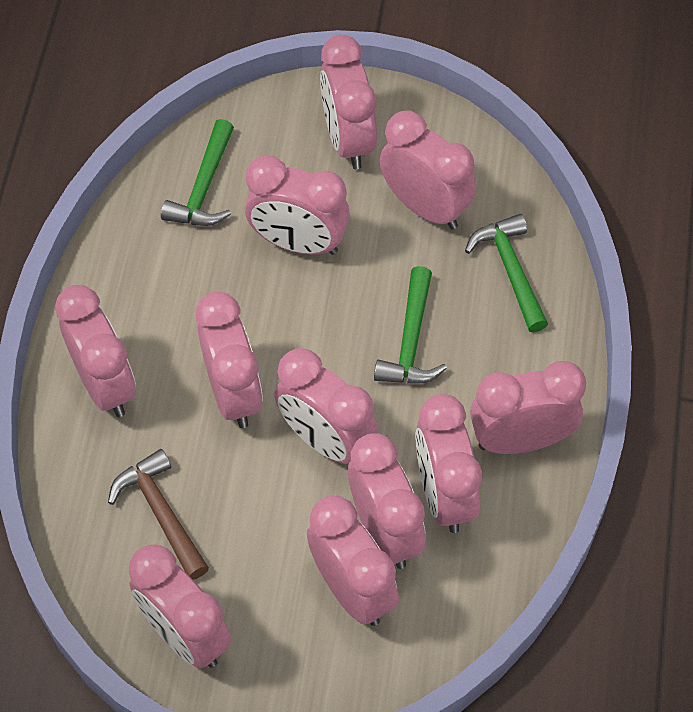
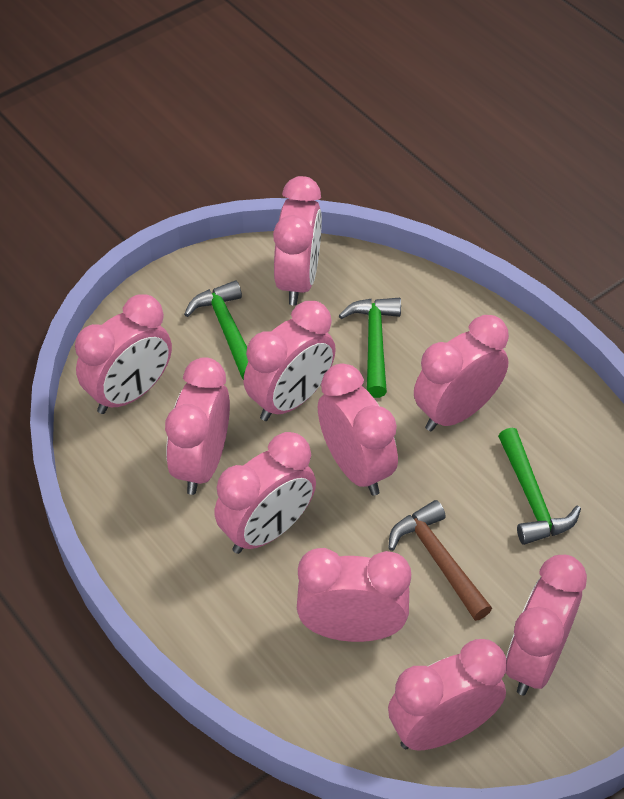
pink clock: 11 -> 10

